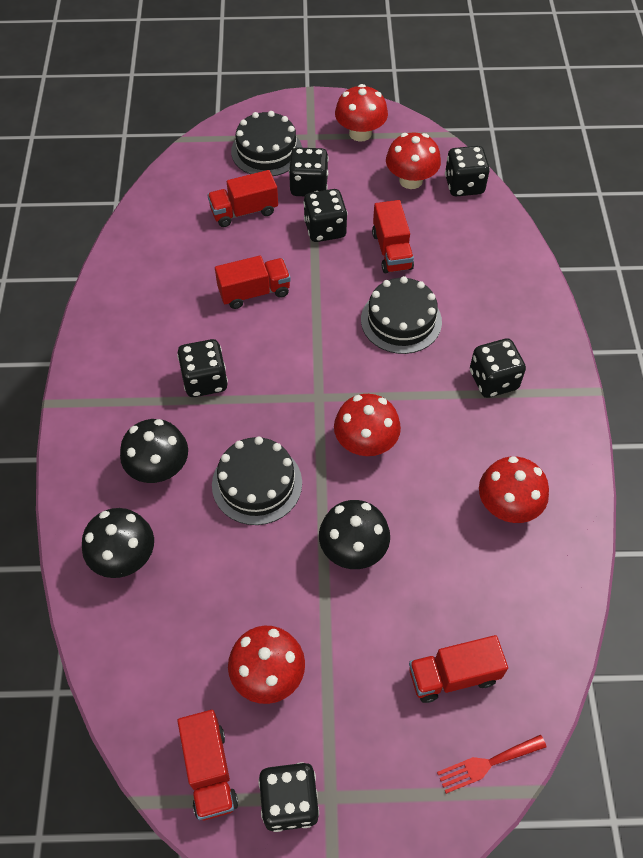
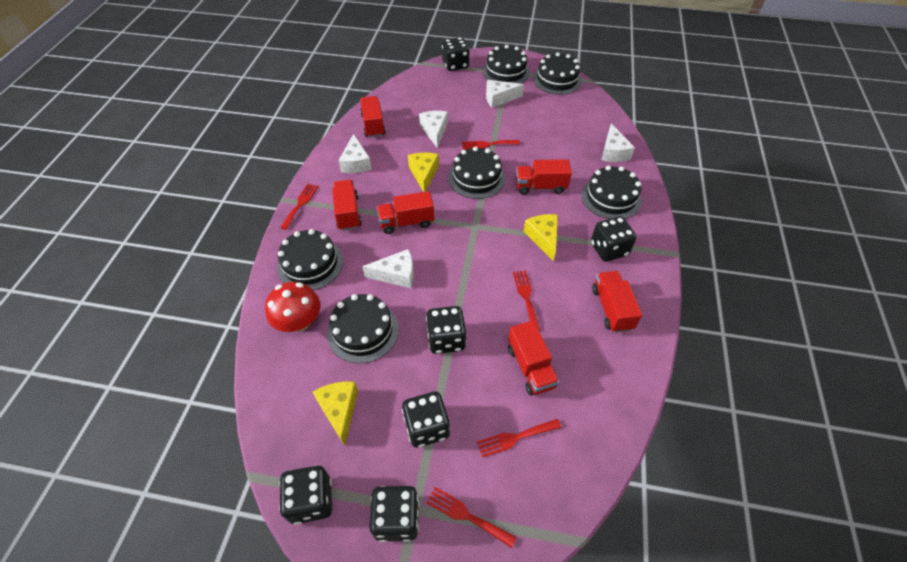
black cake: 3 -> 6
black mushroom: 3 -> 0
red fork: 1 -> 5
red mushroom: 5 -> 1
red truck: 5 -> 6
white cheese: 0 -> 5
yellow cheese: 0 -> 3

